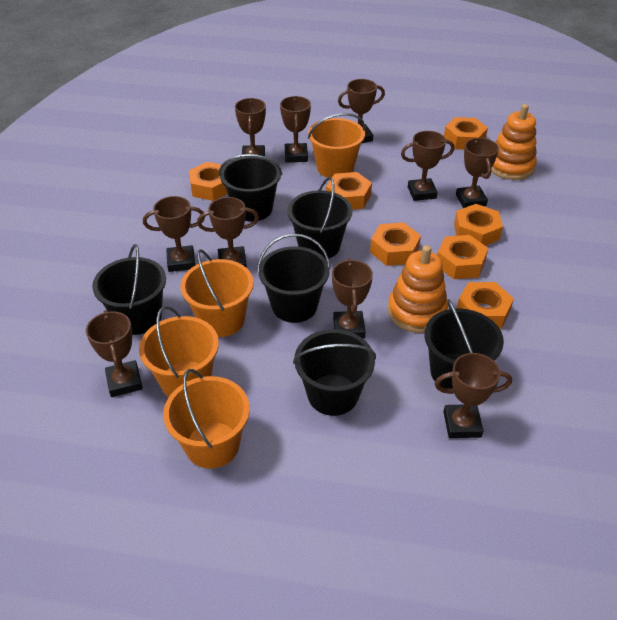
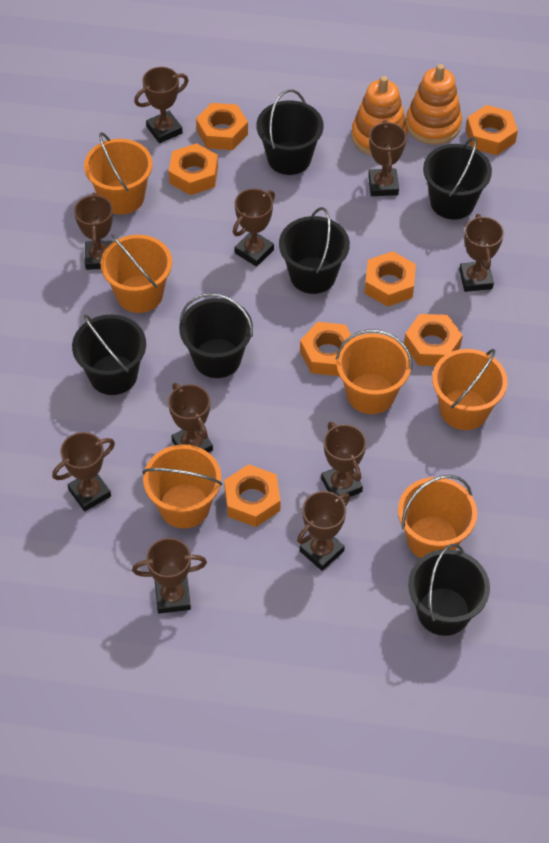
orange bucket: 4 -> 6

